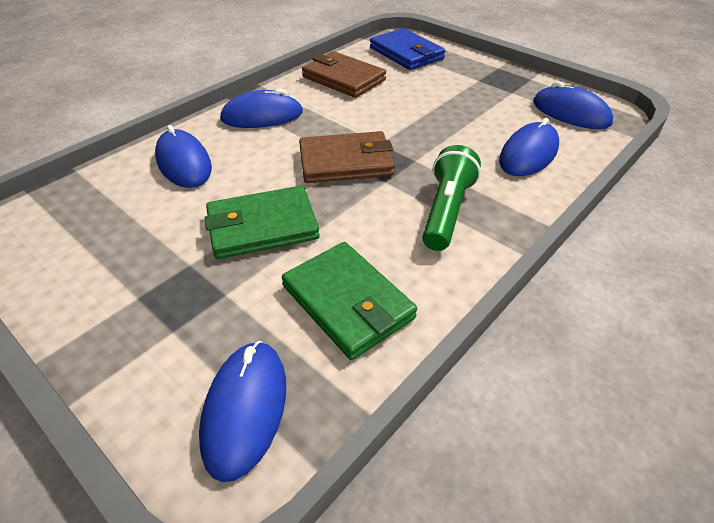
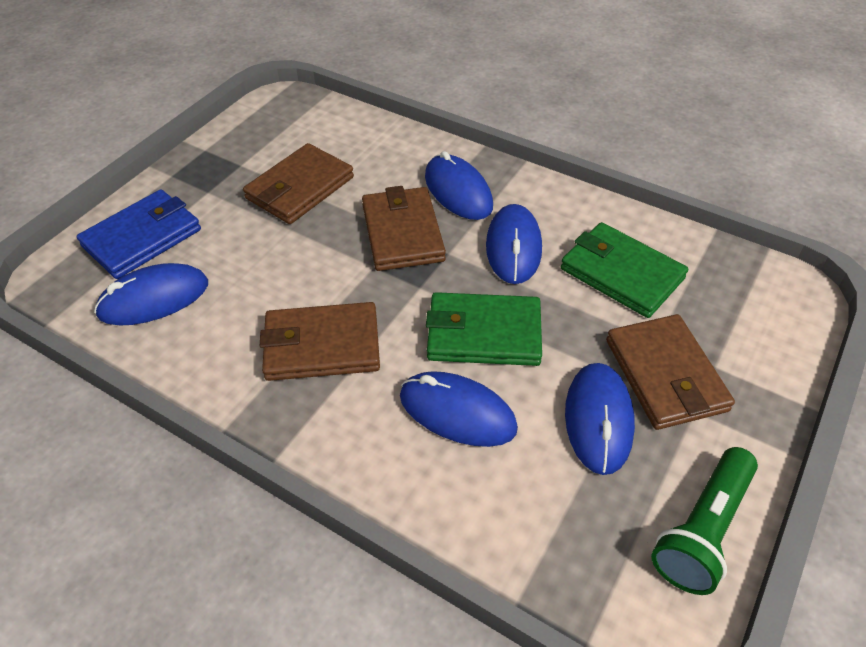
brown wallet: 2 -> 4

